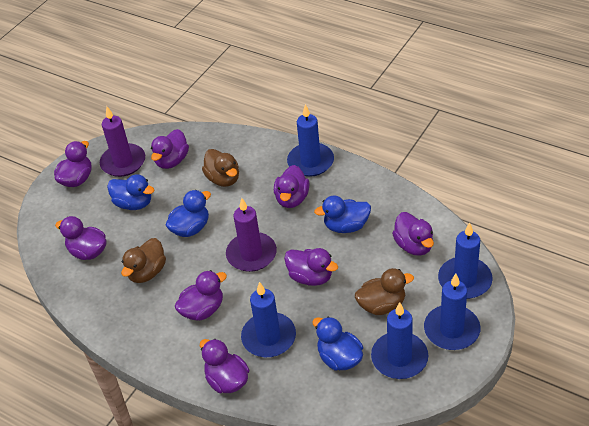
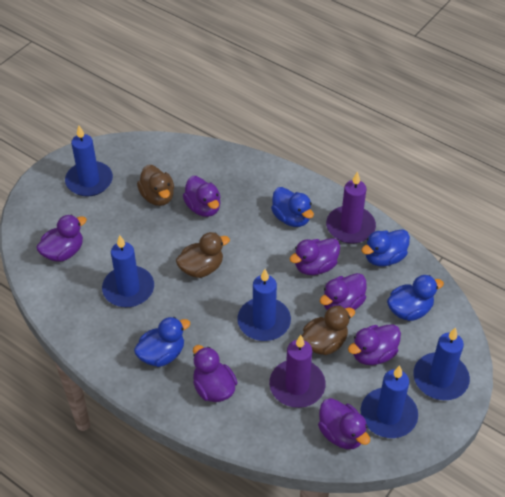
purple duck: 8 -> 7

